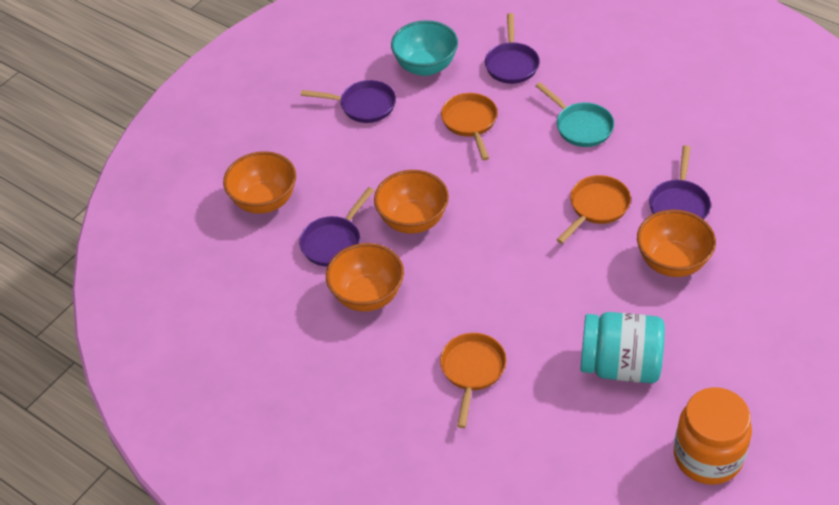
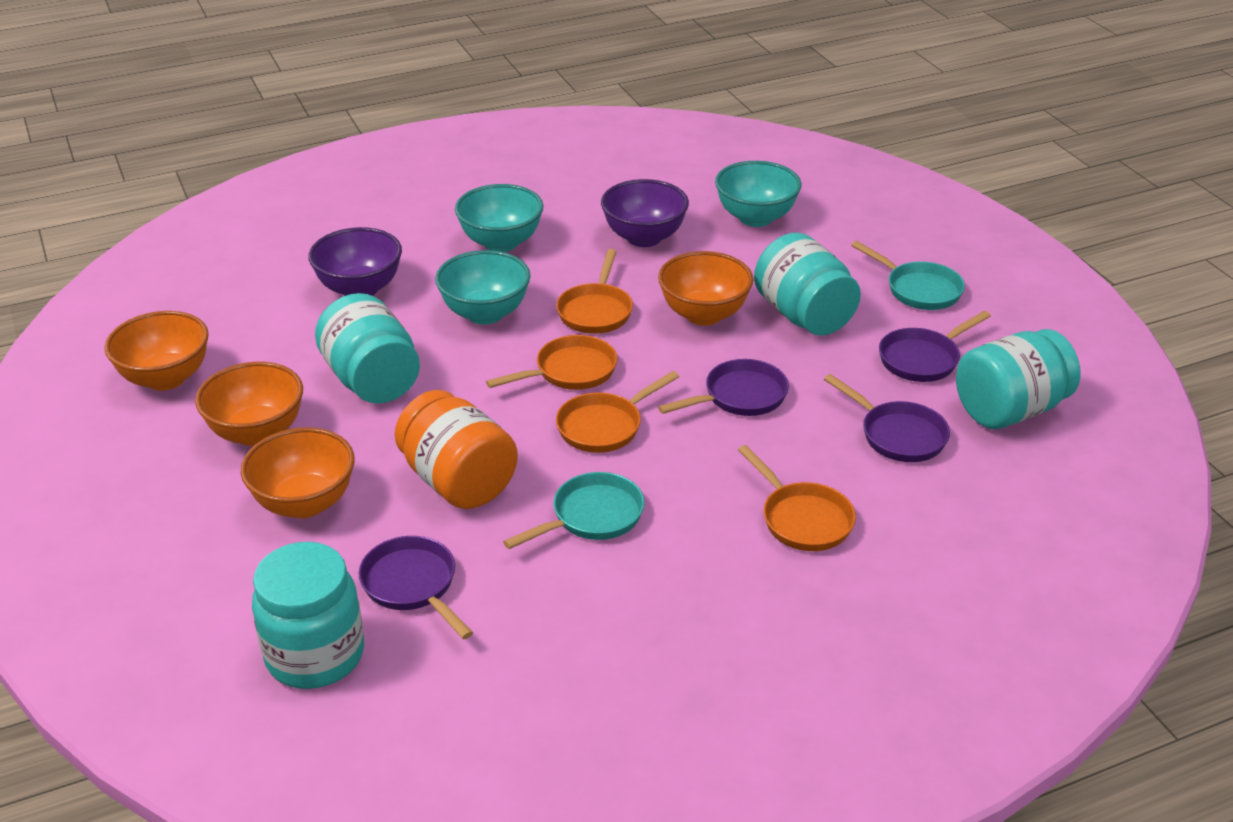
orange pan: 3 -> 4
purple bowl: 0 -> 2
turquoise bowl: 1 -> 3
turquoise jar: 1 -> 4
turquoise pan: 1 -> 2

